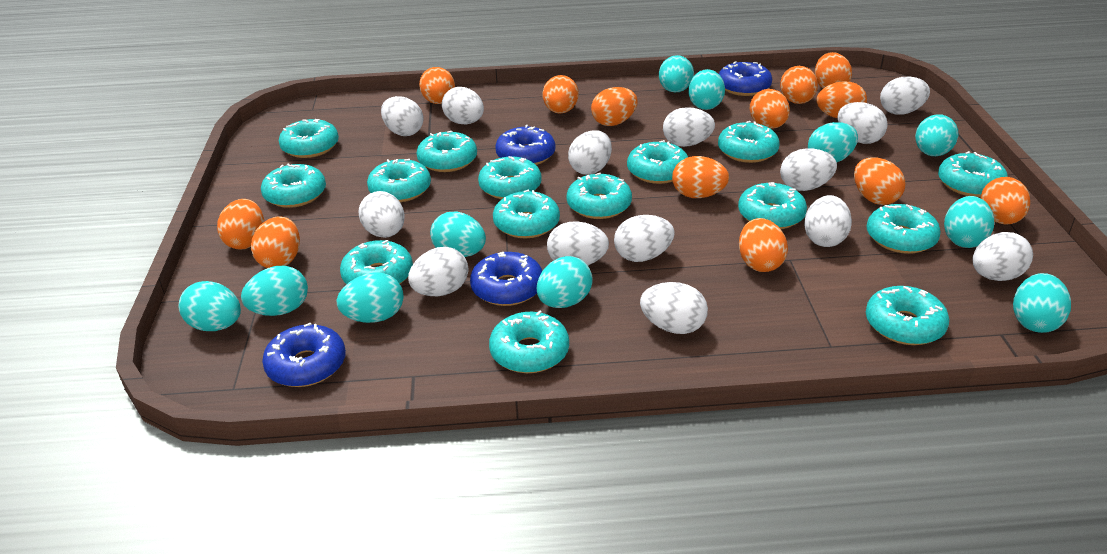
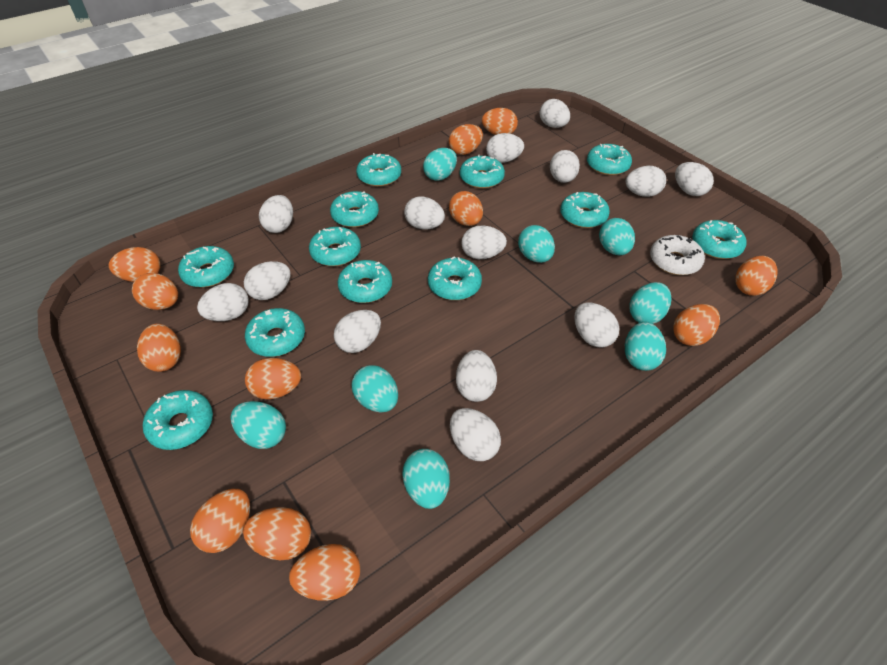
blue donut: 4 -> 0
orange egg: 13 -> 12
turquoise donut: 15 -> 12
turquoise egg: 11 -> 8
white donut: 0 -> 1

